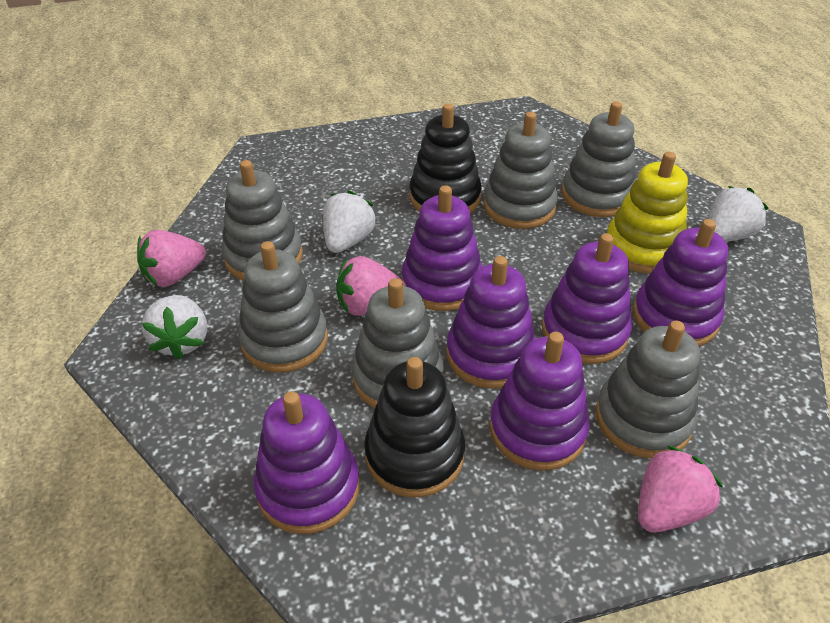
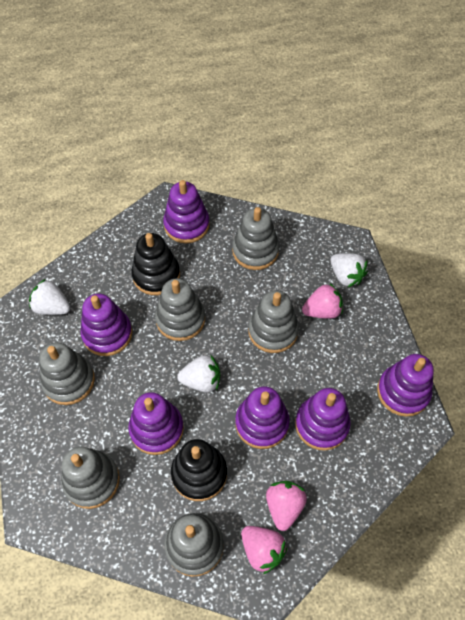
yellow stacking toy: 1 -> 0

